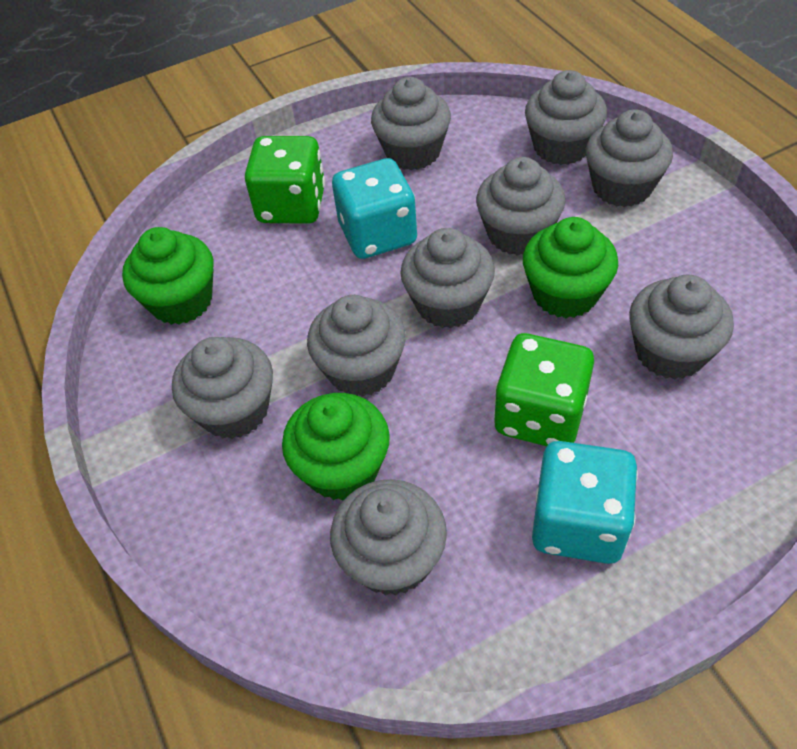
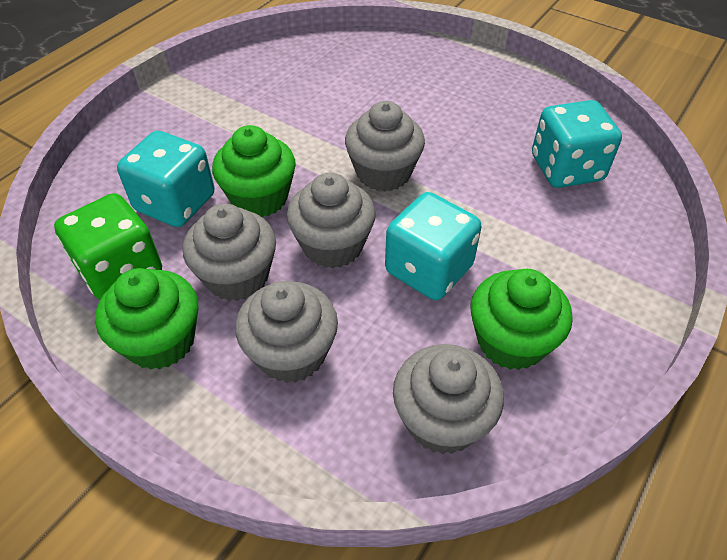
green dice: 2 -> 1
grey cupcake: 9 -> 5
turquoise dice: 2 -> 3

